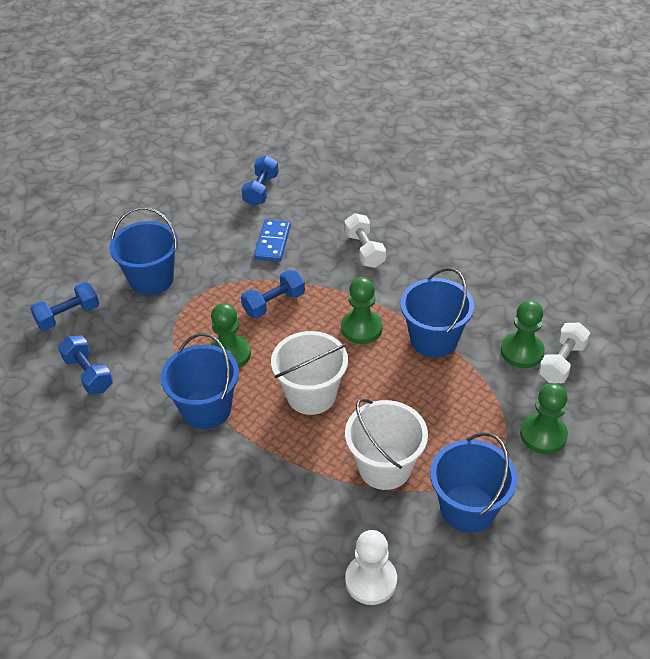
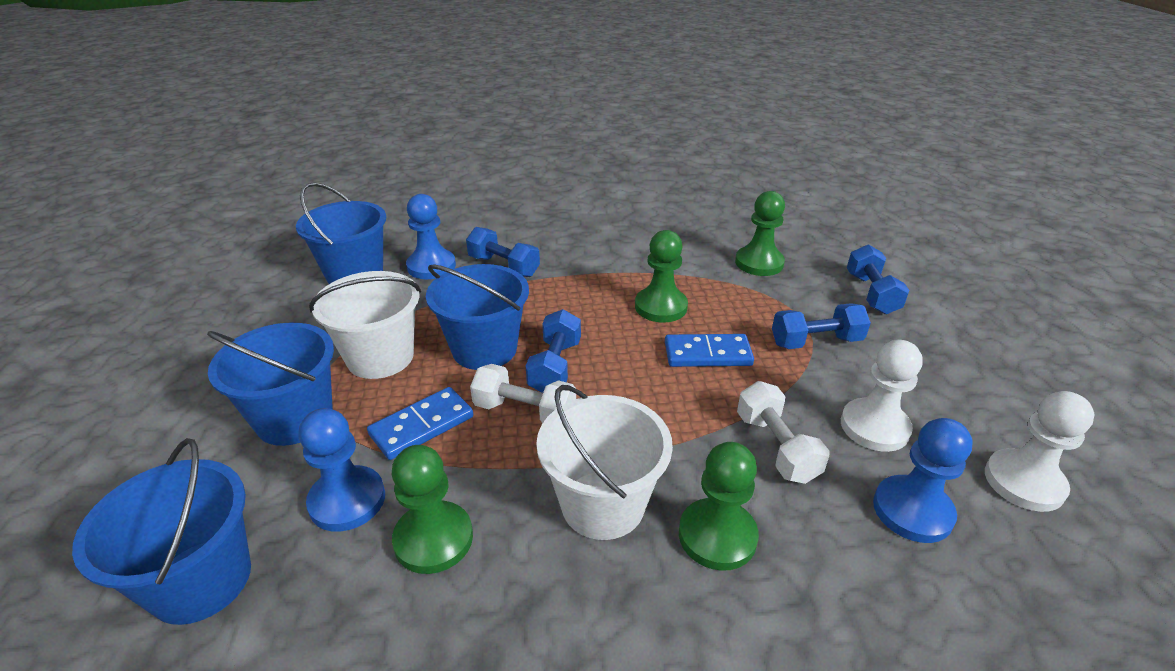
blue domino: 1 -> 2
blue pawn: 0 -> 3
white pawn: 1 -> 2

